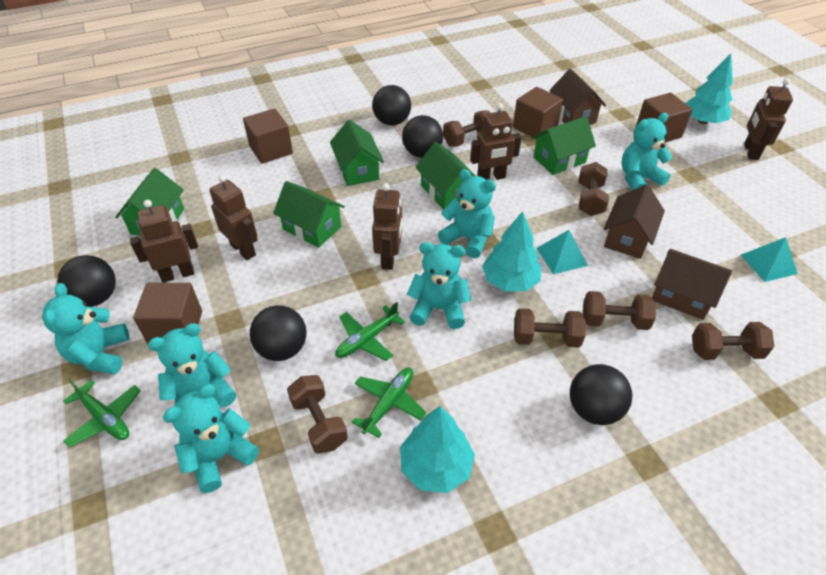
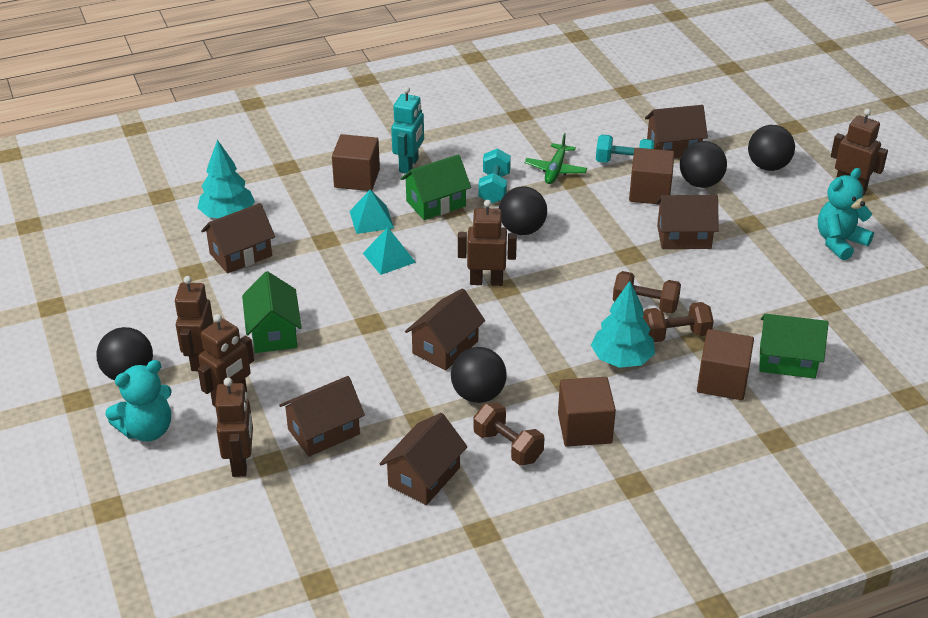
brown dumbbell: 6 -> 3
brown house: 3 -> 6
green house: 5 -> 3
green plane: 3 -> 1
turquoise dumbbell: 0 -> 2
turquoise robot: 0 -> 1
turquoise teddy bear: 6 -> 2
turquoise tree: 3 -> 2

